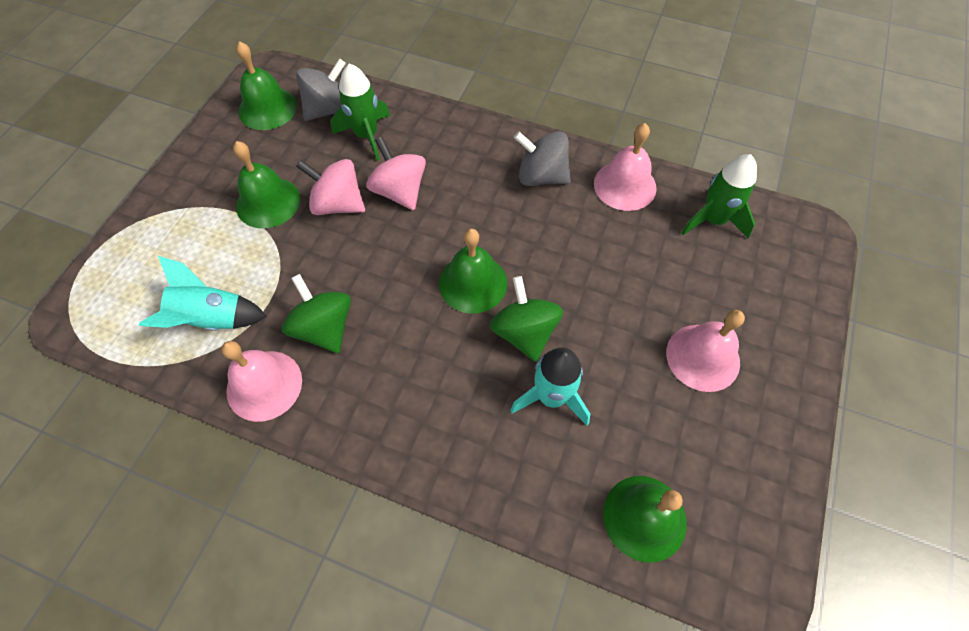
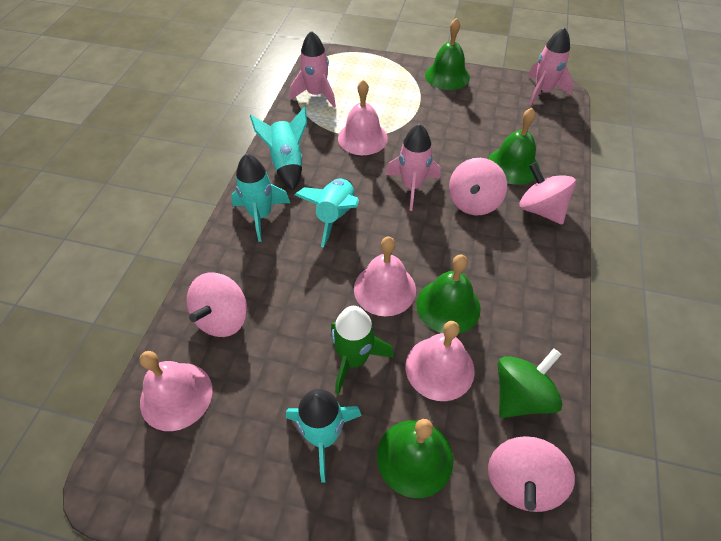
green rocket: 2 -> 1
green spinning top: 2 -> 1
grey spinning top: 2 -> 0
pink bell: 3 -> 4
pink rocket: 0 -> 3
pink spinning top: 2 -> 4
turquoise rocket: 2 -> 4

